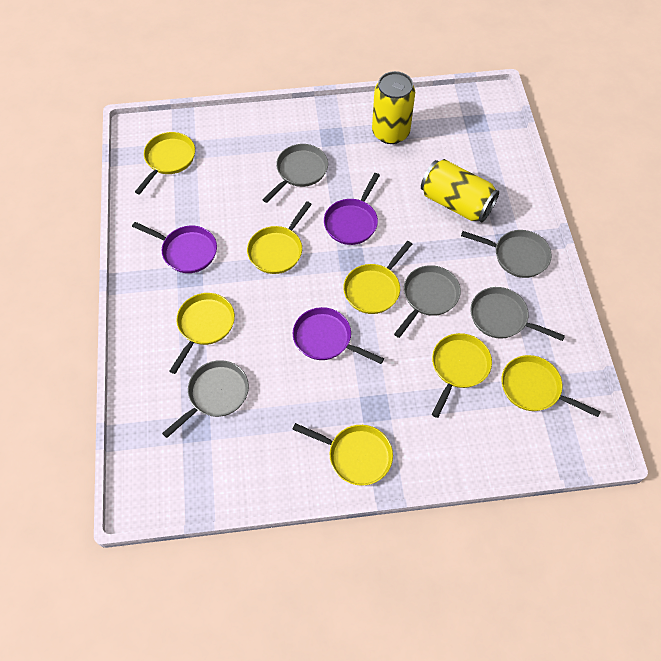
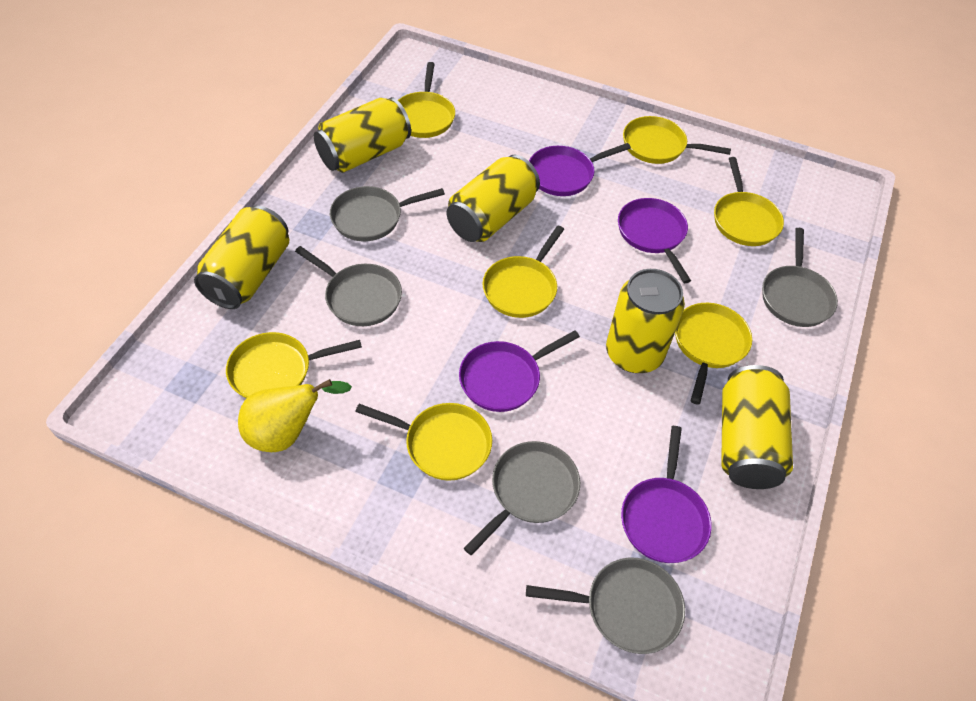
purple pan: 3 -> 4
yellow can: 2 -> 5
yellow pear: 0 -> 1

